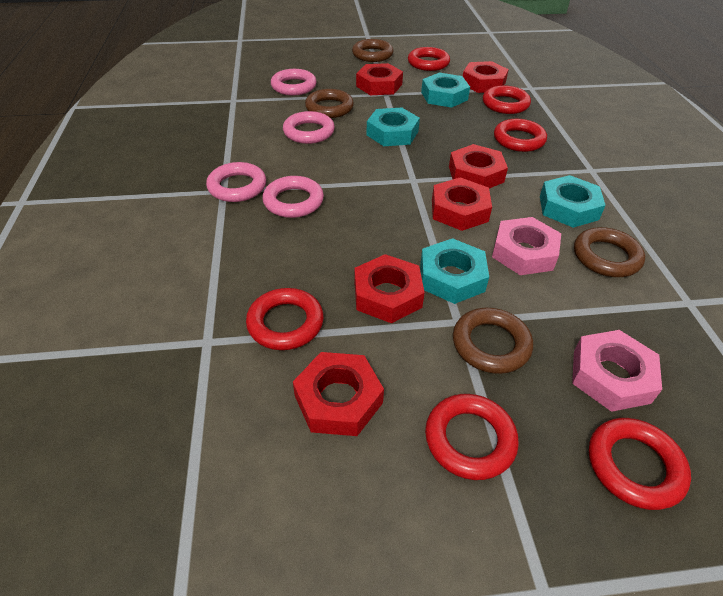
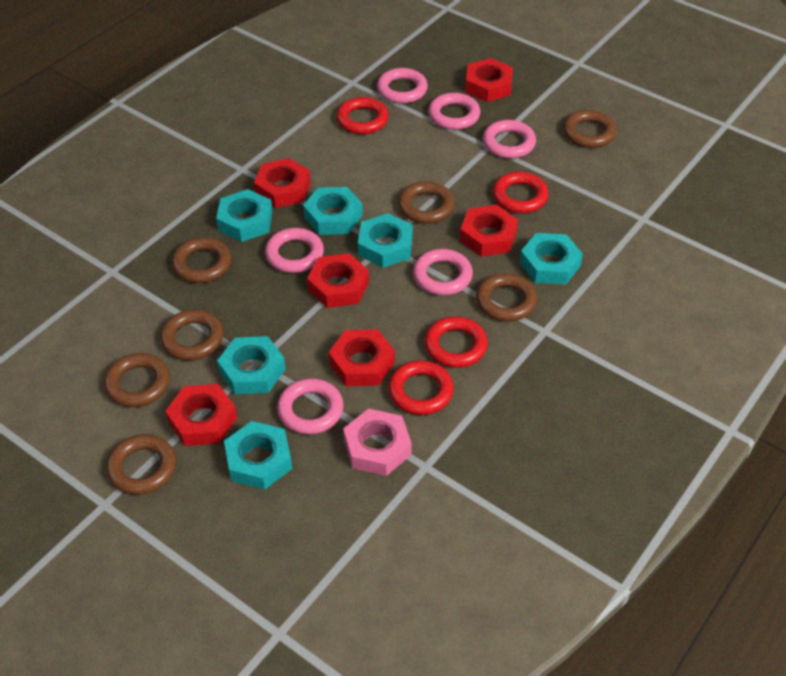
brown ring: 4 -> 7
pink nut: 2 -> 1
pink ring: 4 -> 6
red ring: 6 -> 4
turquoise nut: 4 -> 6

